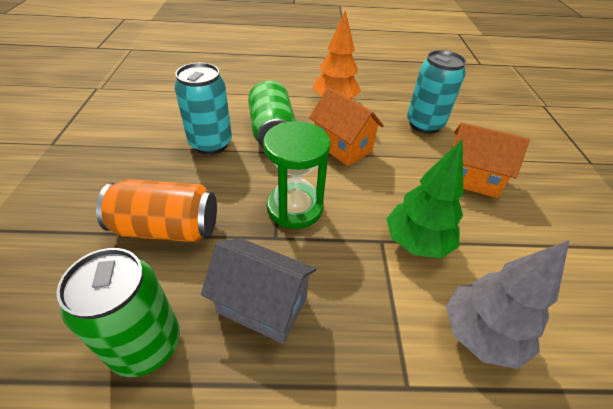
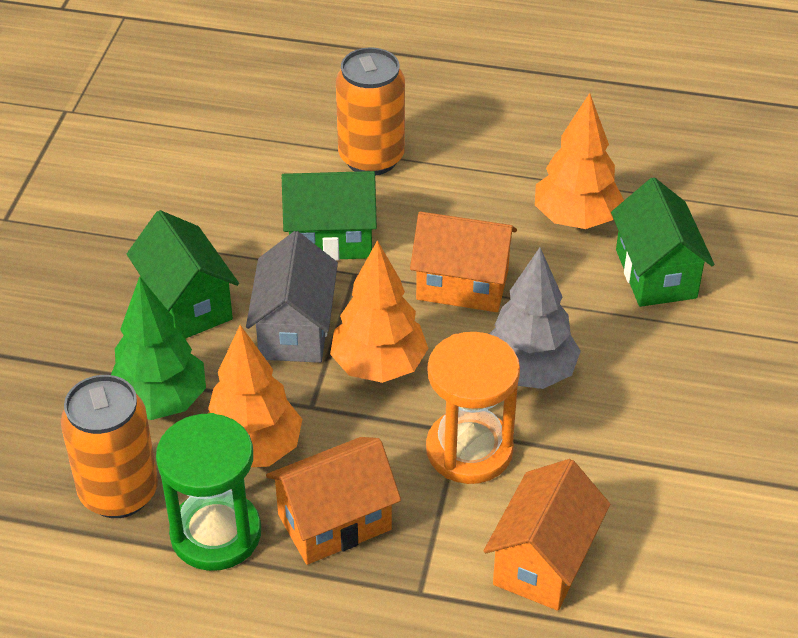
green can: 2 -> 0
green house: 0 -> 3
orange can: 1 -> 2
orange hourglass: 0 -> 1
orange house: 2 -> 3
orange tree: 1 -> 3
turquoise can: 2 -> 0

